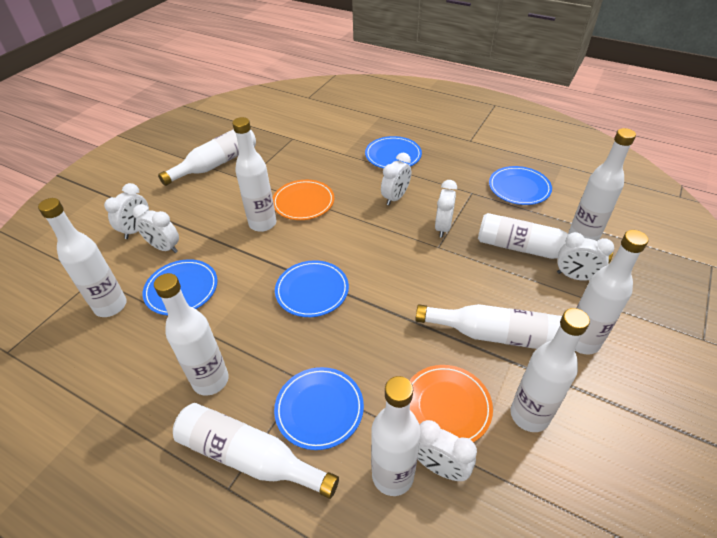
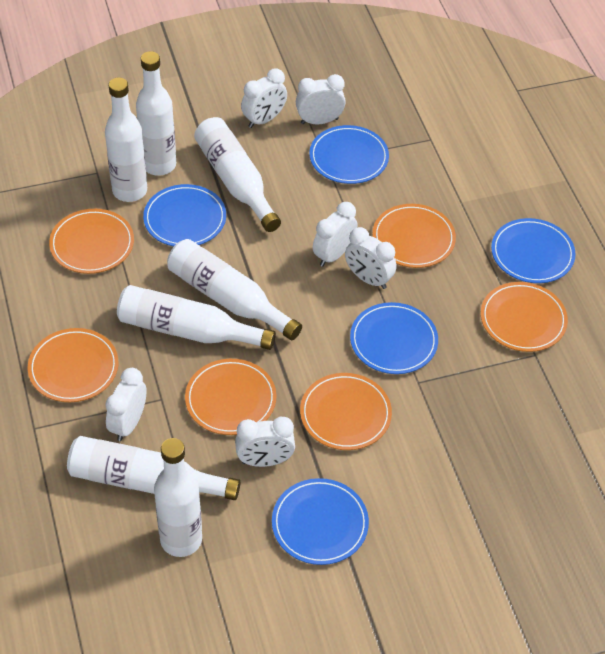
orange plate: 2 -> 6
white bottle: 11 -> 7

